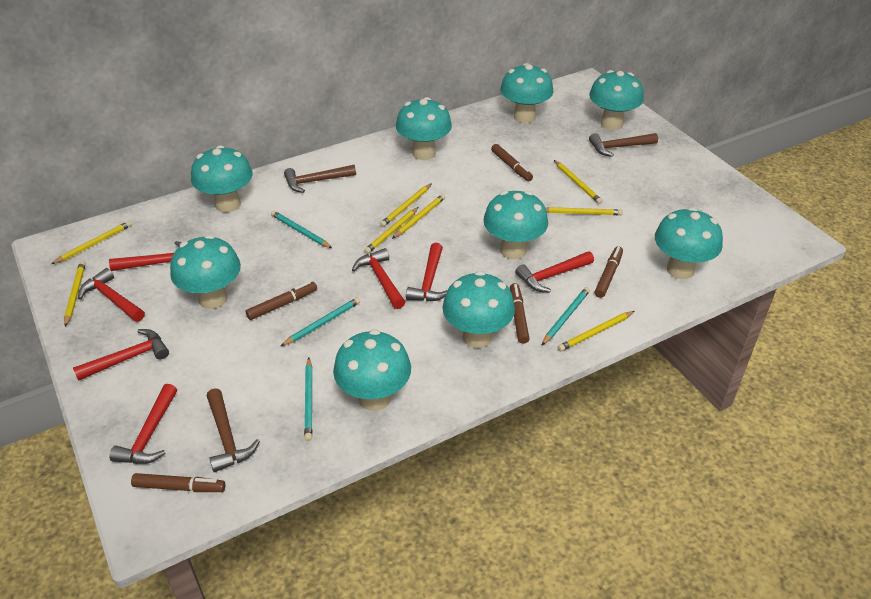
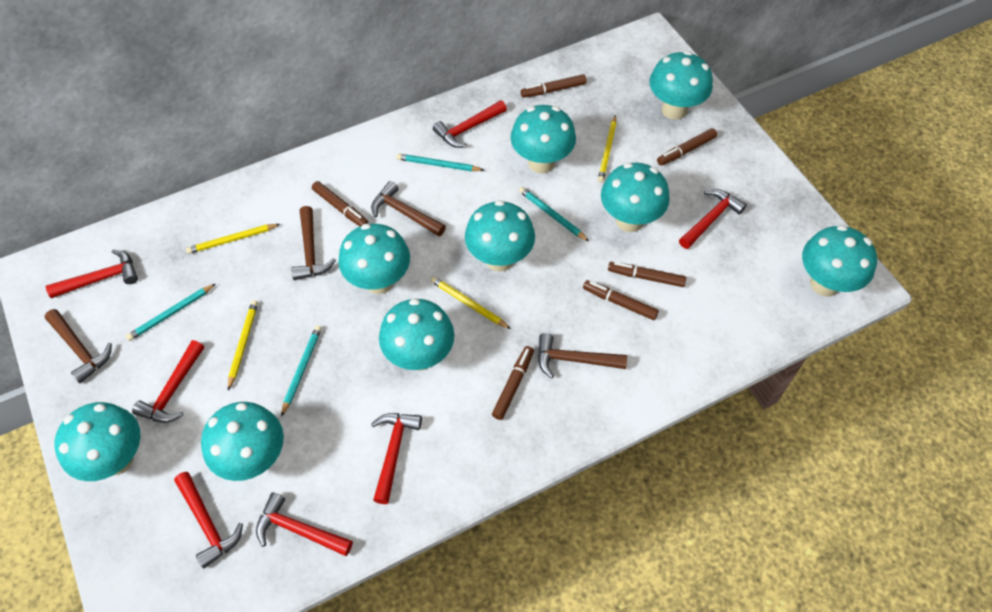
brown hammer: 3 -> 4
brown marker: 5 -> 6
yellow pencil: 8 -> 4

